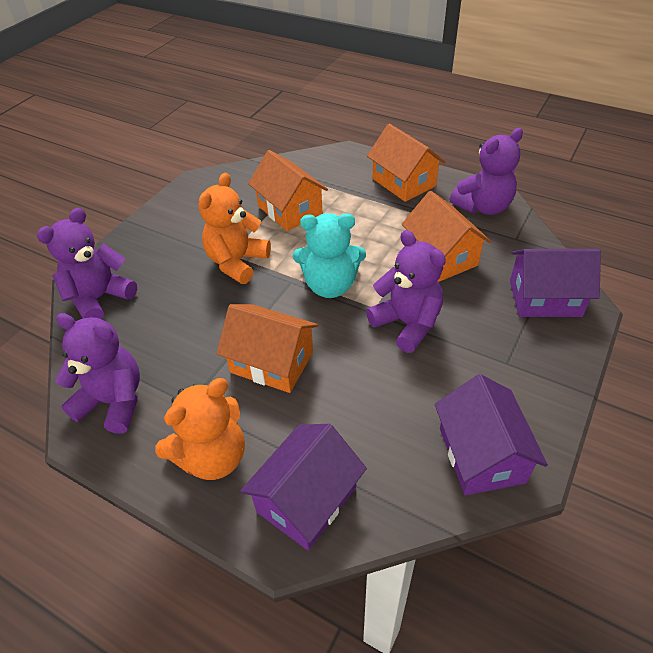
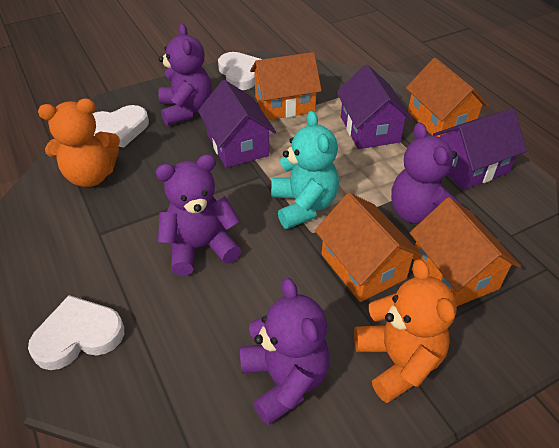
white heart: 0 -> 3

